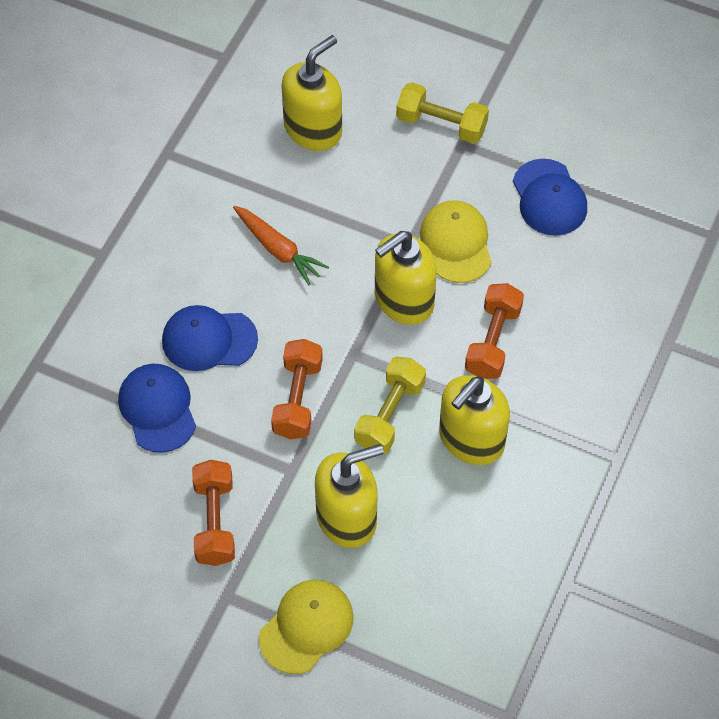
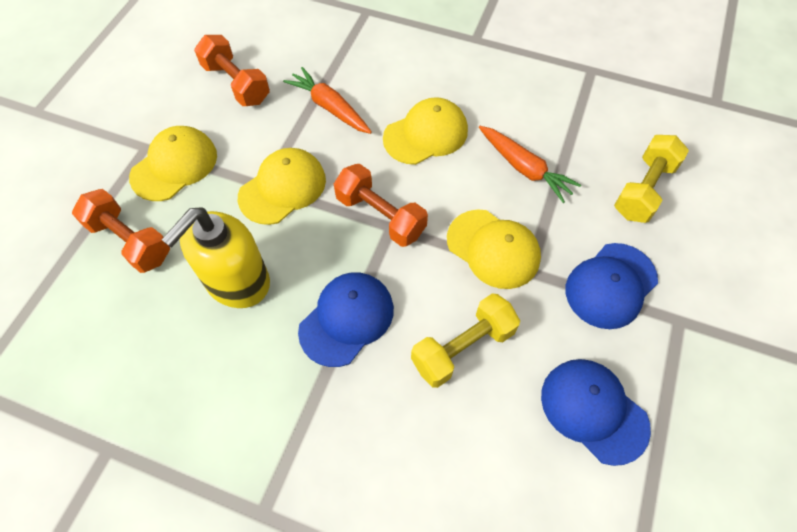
orange carrot: 1 -> 2
yellow cap: 2 -> 4
yellow soap dispenser: 4 -> 1

